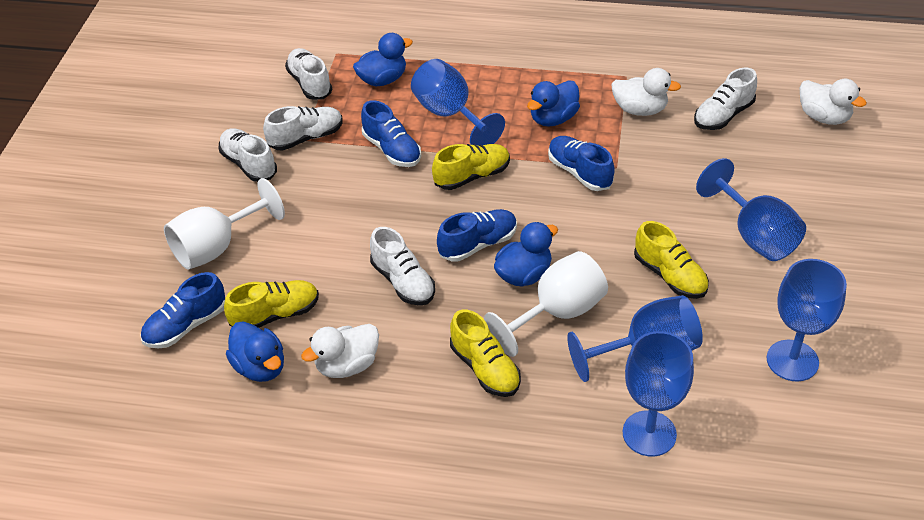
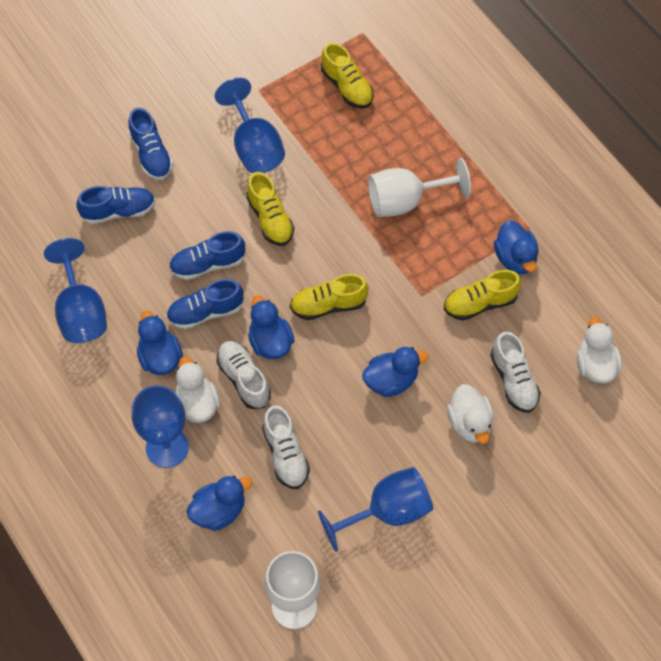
blue duck: 4 -> 5
blue goblet: 5 -> 4
white shoe: 5 -> 3

